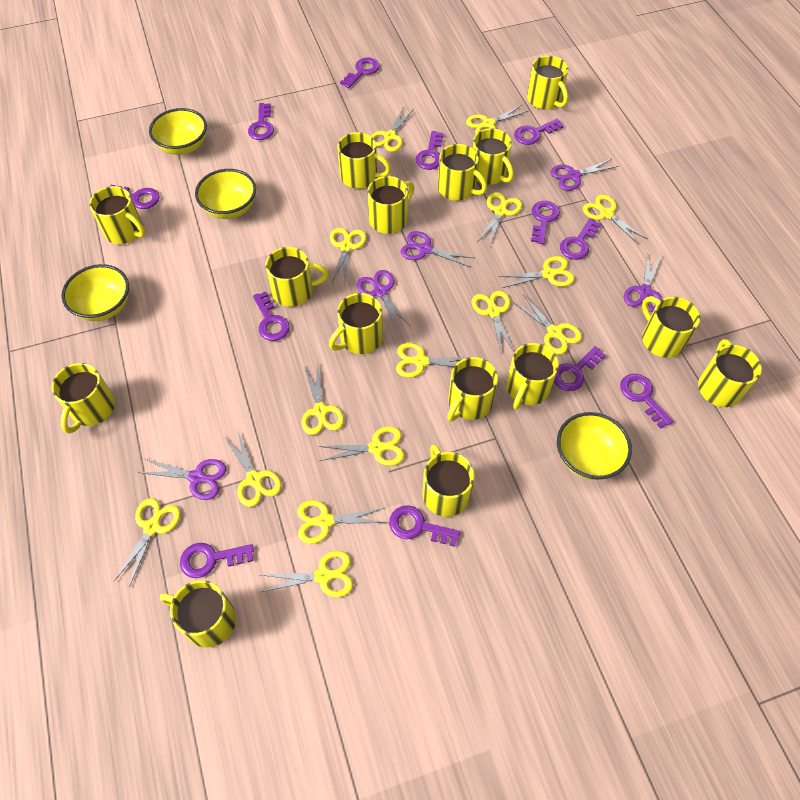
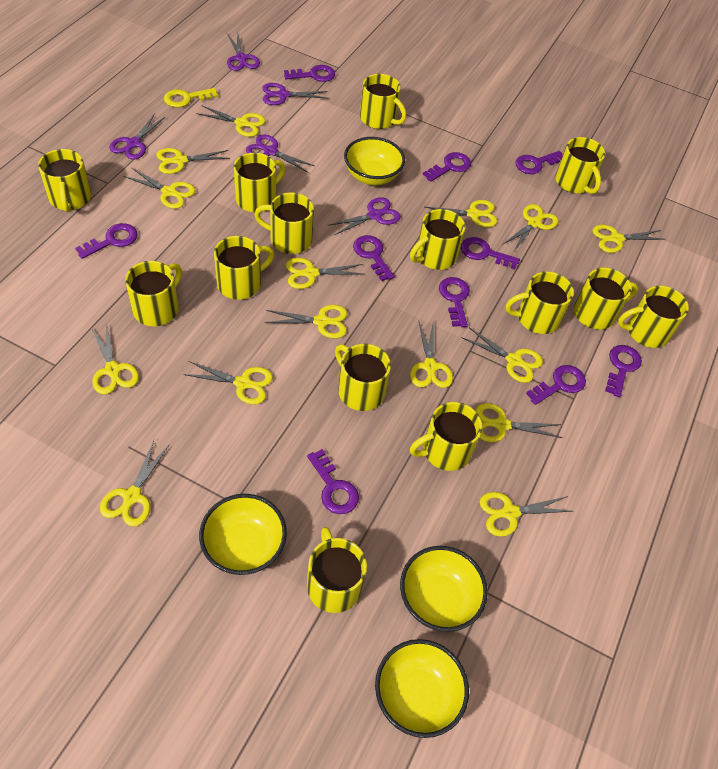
purple key: 12 -> 10
yellow key: 0 -> 1
yellow mug: 15 -> 14

